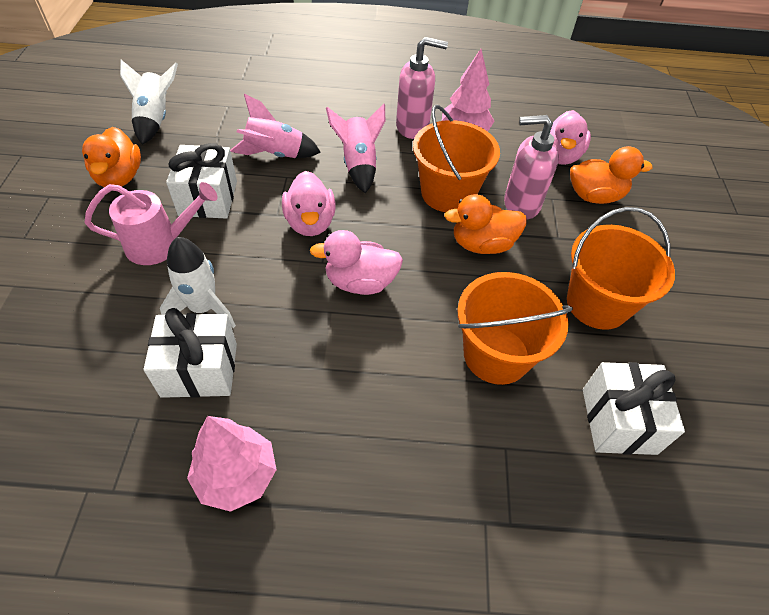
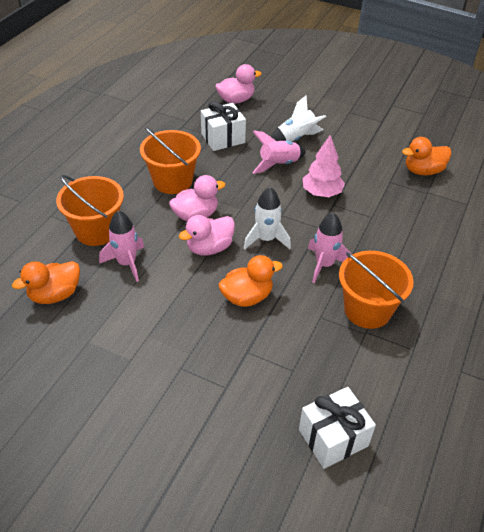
pink rocket: 2 -> 3
pink soap dispenser: 2 -> 0
pink tree: 2 -> 1
pink watering can: 1 -> 0
white gift: 3 -> 2

